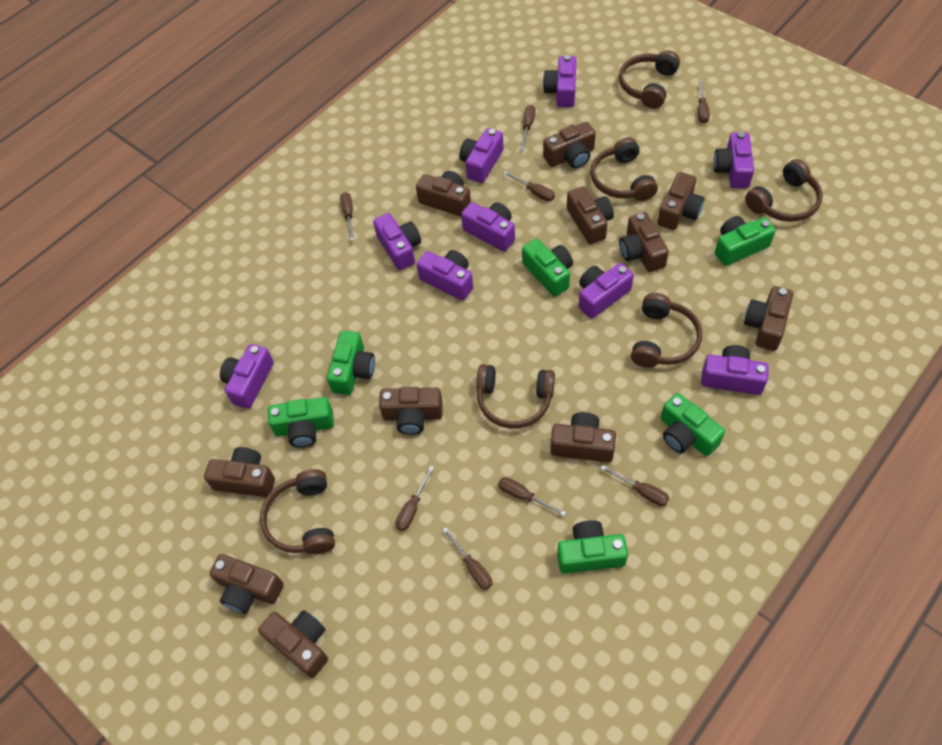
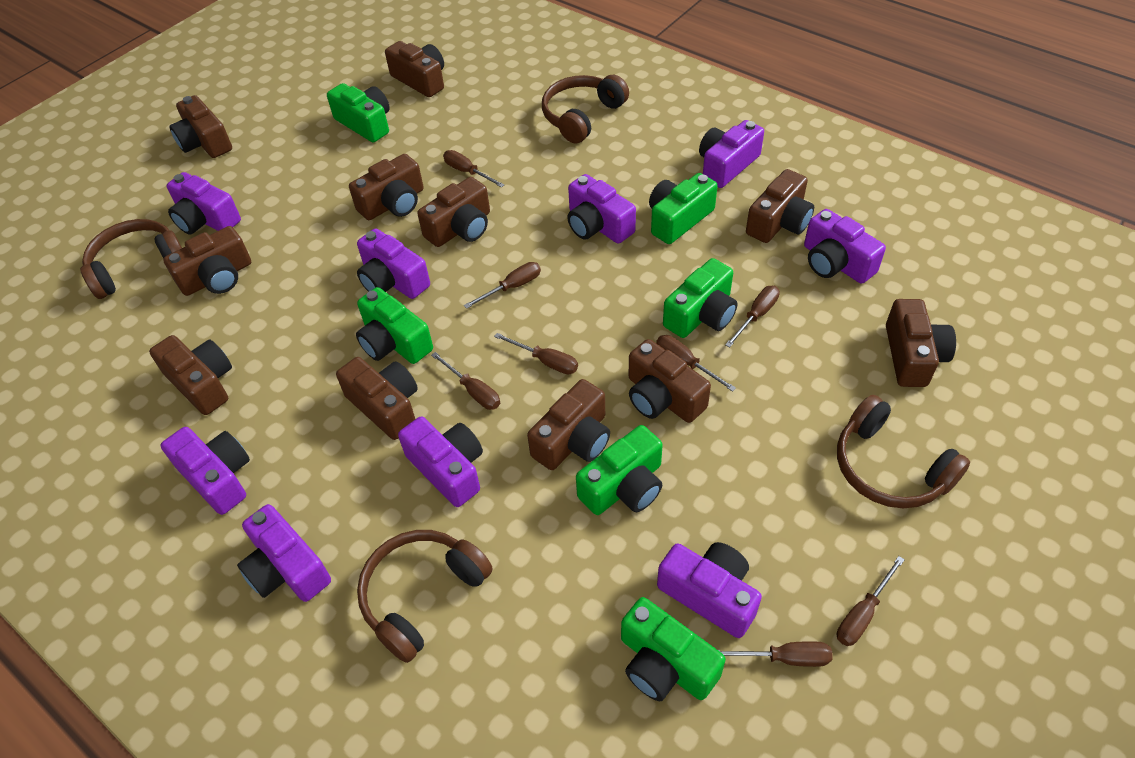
brown headphones: 6 -> 4

